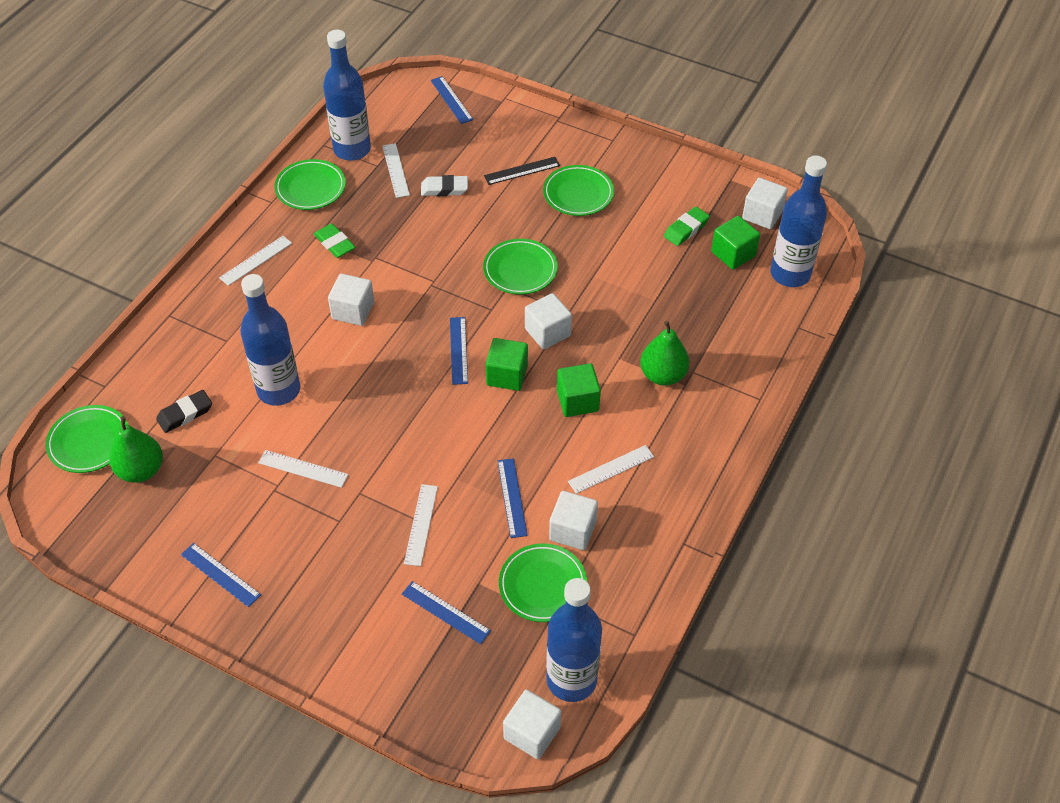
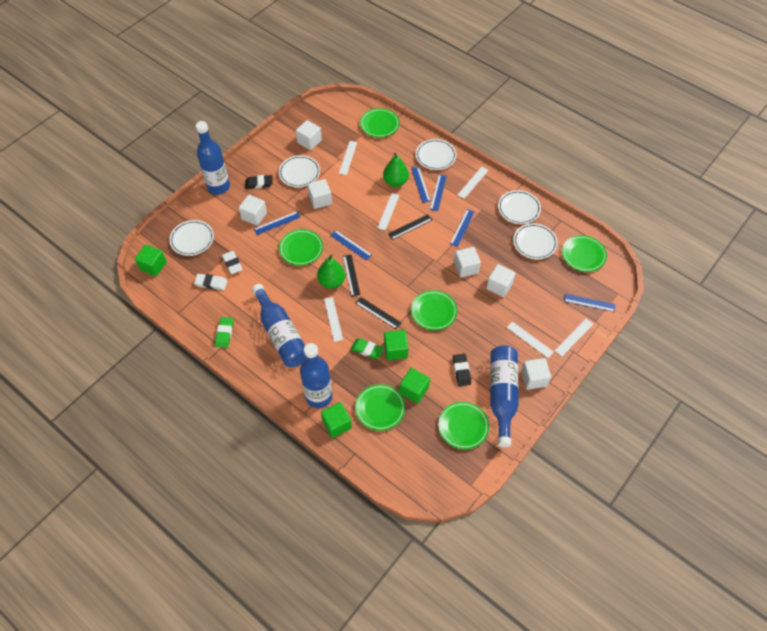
black eraser: 1 -> 2
black ruler: 1 -> 3
blue ruler: 5 -> 6
green cube: 3 -> 4
green plate: 5 -> 6
white cube: 5 -> 6
white eraser: 1 -> 2
white plate: 0 -> 5
white ruler: 5 -> 6

